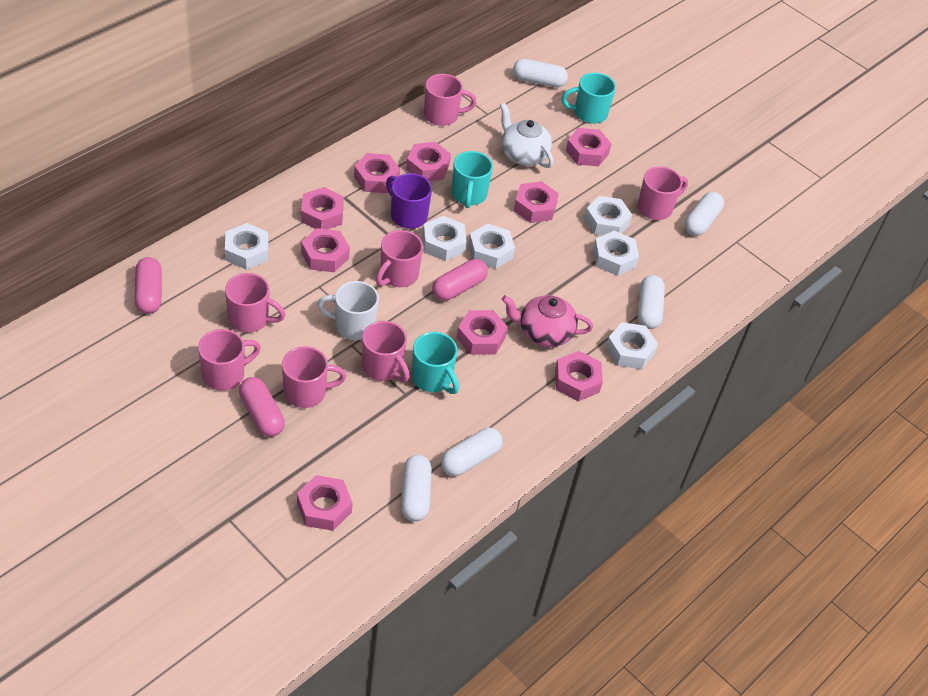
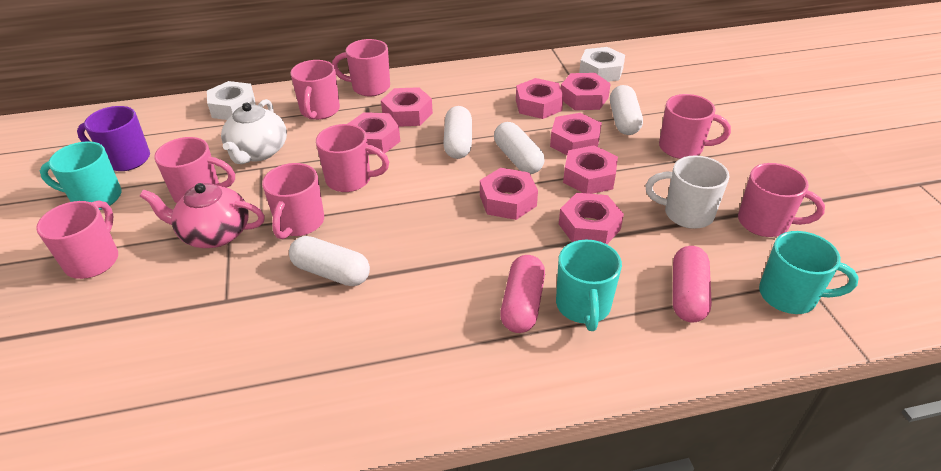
pink capsule: 3 -> 2
pink mug: 7 -> 8
pink nut: 9 -> 8
white capsule: 5 -> 4
white nut: 6 -> 2

